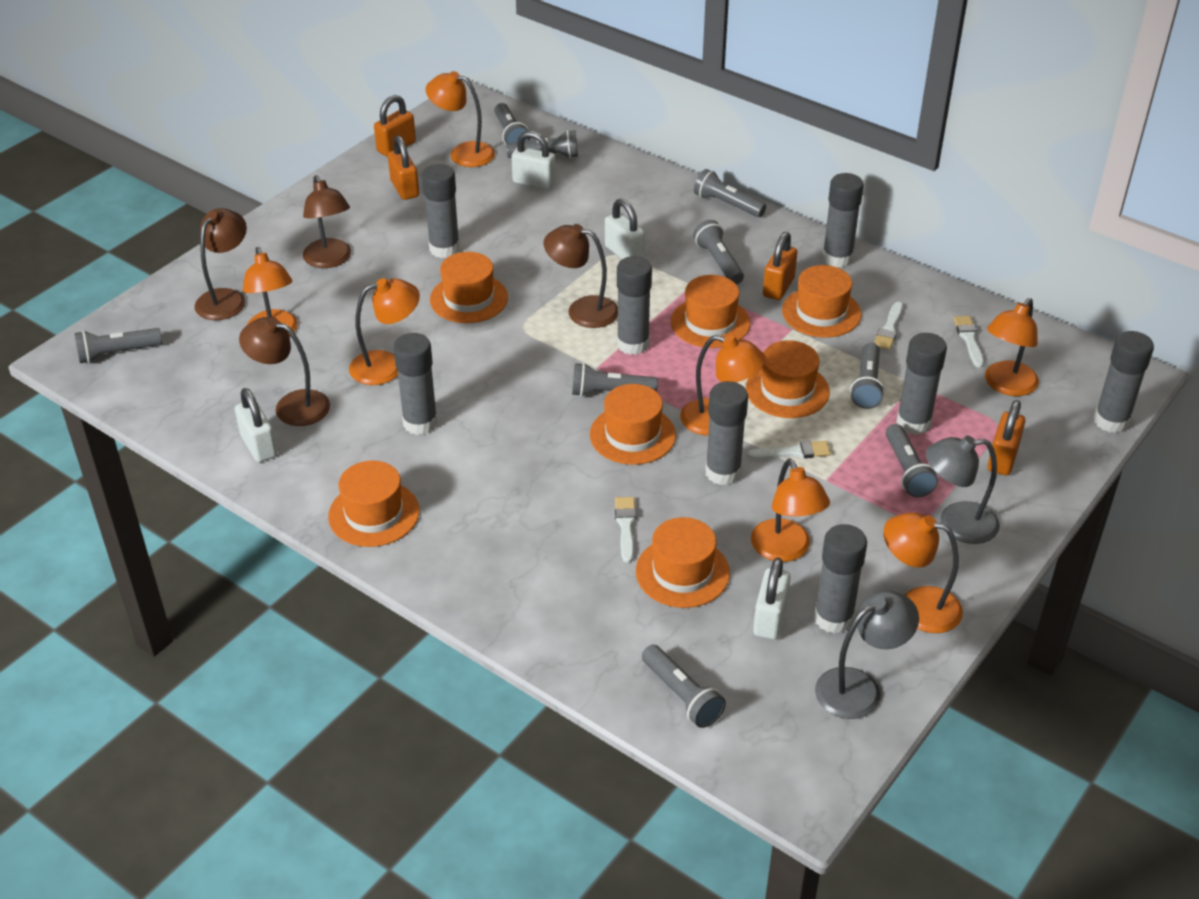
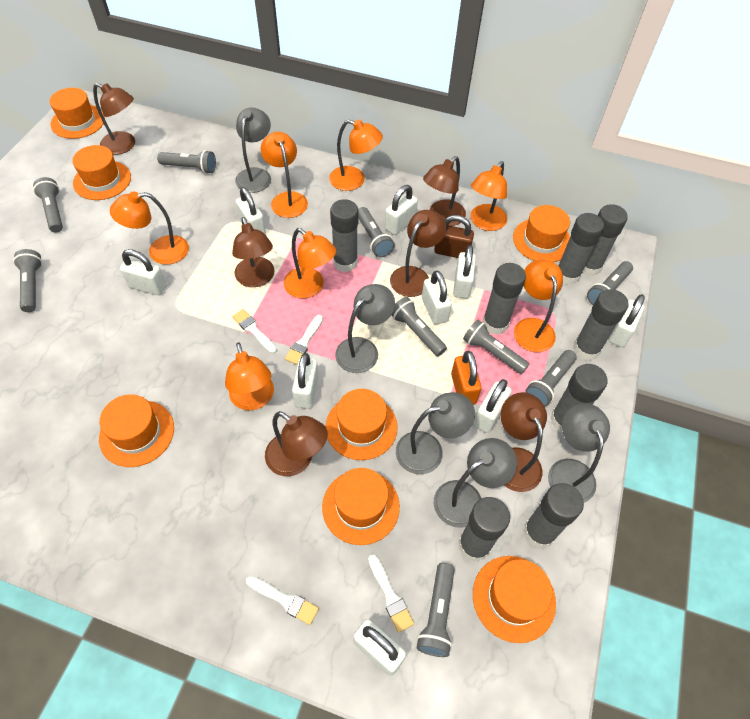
brown lamp: 4 -> 6
brown padlock: 0 -> 1
grey lamp: 2 -> 5
orange padlock: 4 -> 1
white padlock: 4 -> 9

